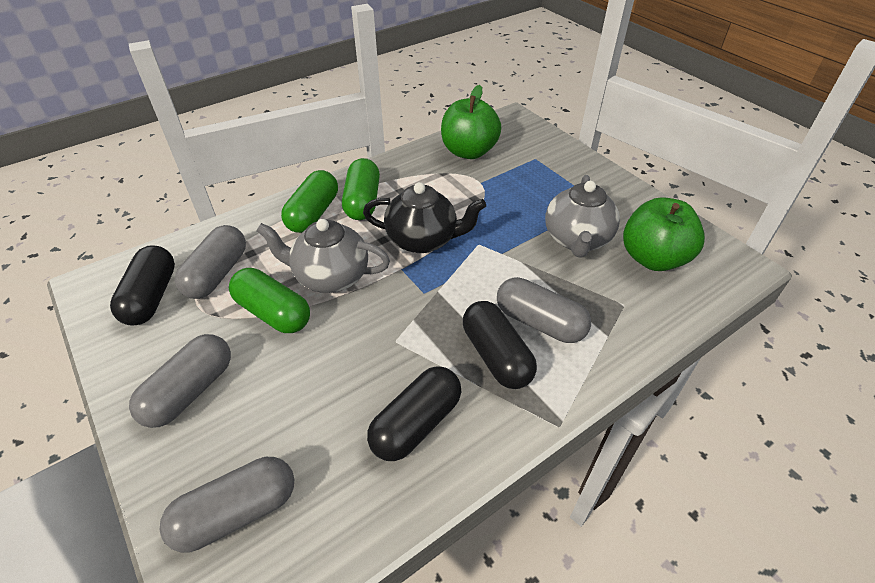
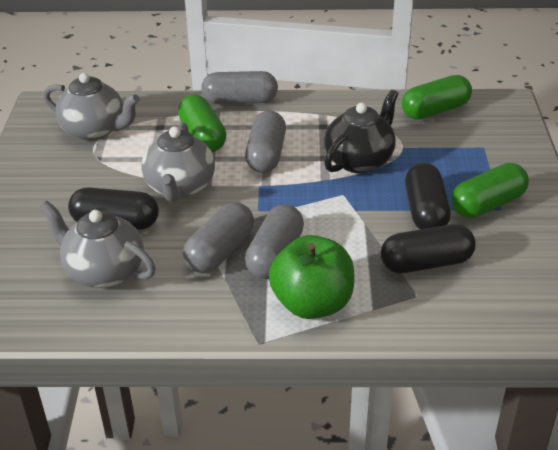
green apple: 2 -> 1
grey teapot: 2 -> 3

